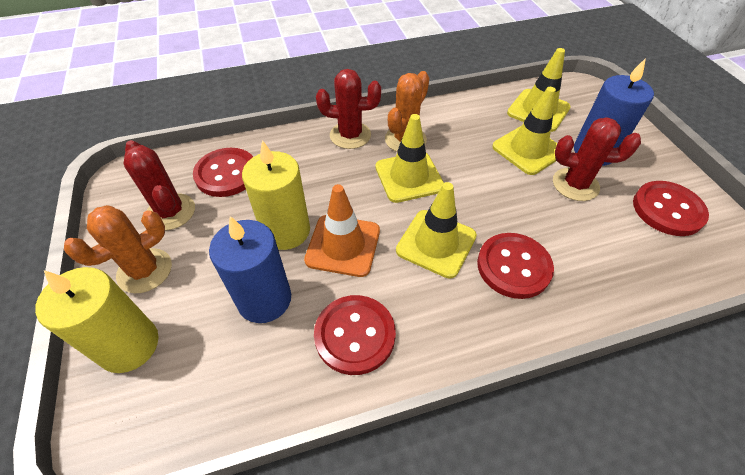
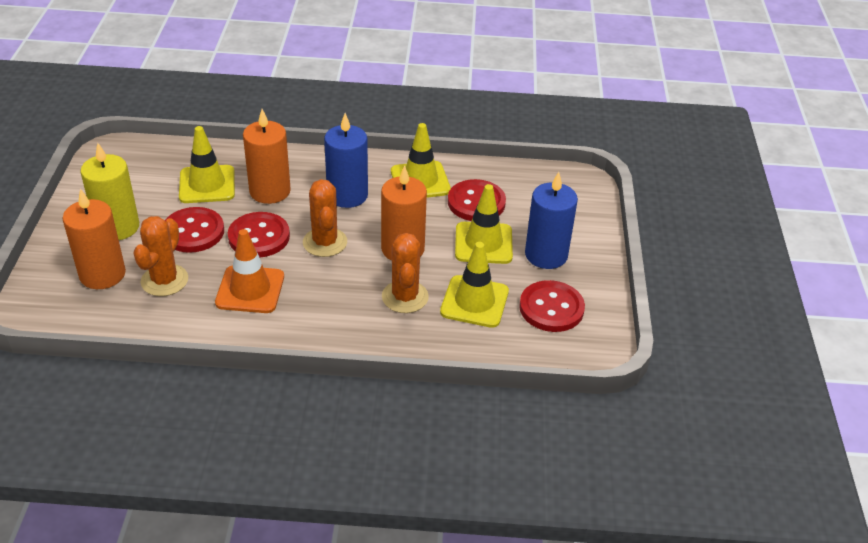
orange cactus: 2 -> 3
orange candle: 0 -> 3
red cactus: 3 -> 0
yellow candle: 2 -> 1

